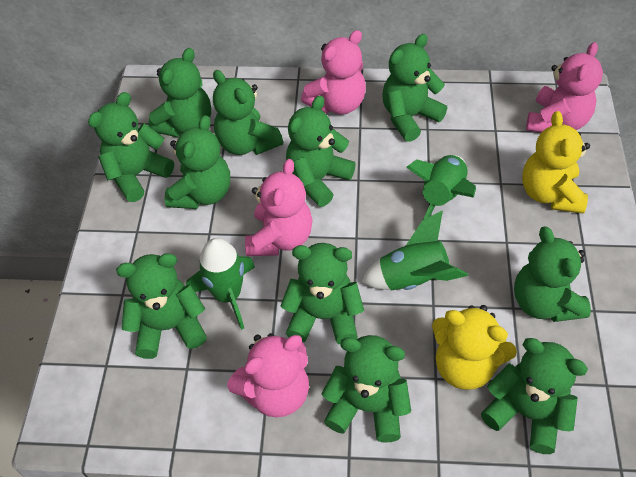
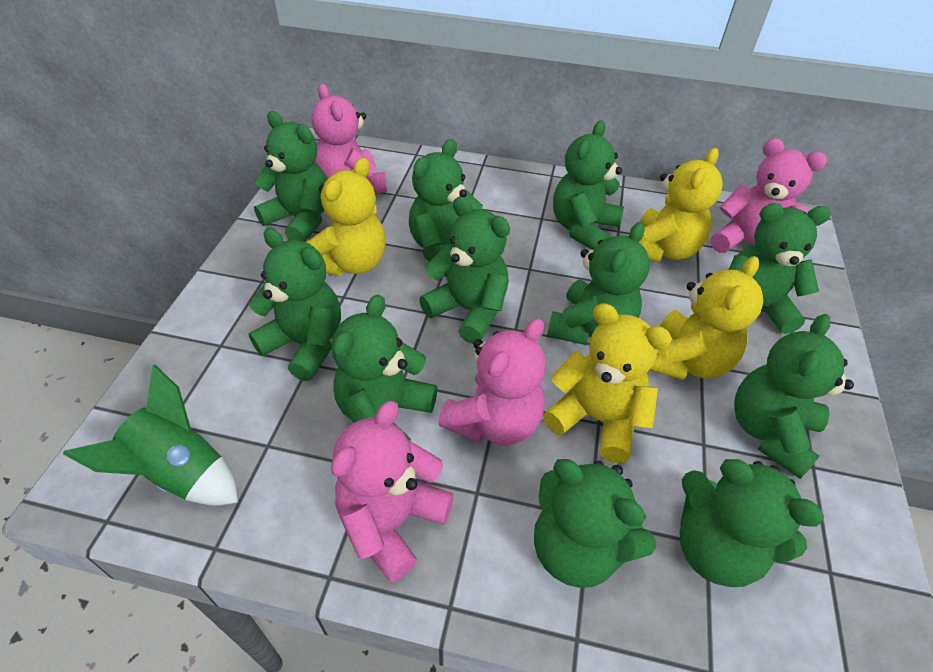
green rocket: 3 -> 1
yellow teddy bear: 2 -> 4

